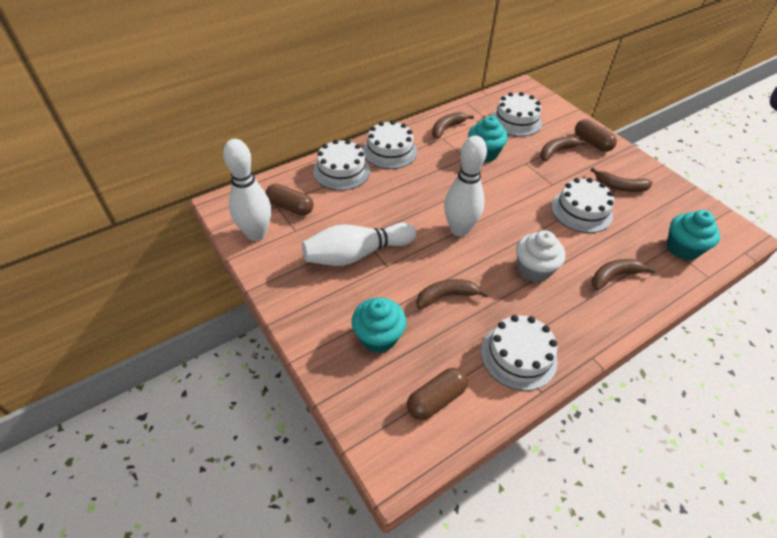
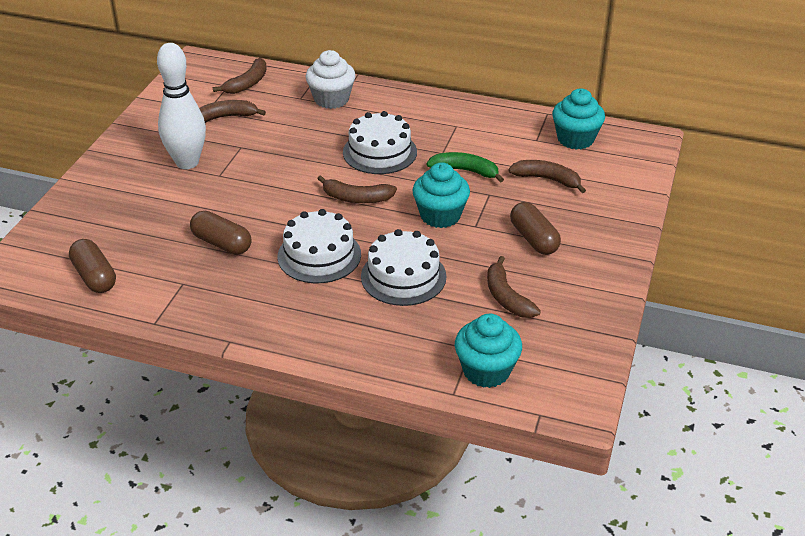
green banana: 0 -> 1
white bowling pin: 3 -> 1
white cake: 5 -> 3

